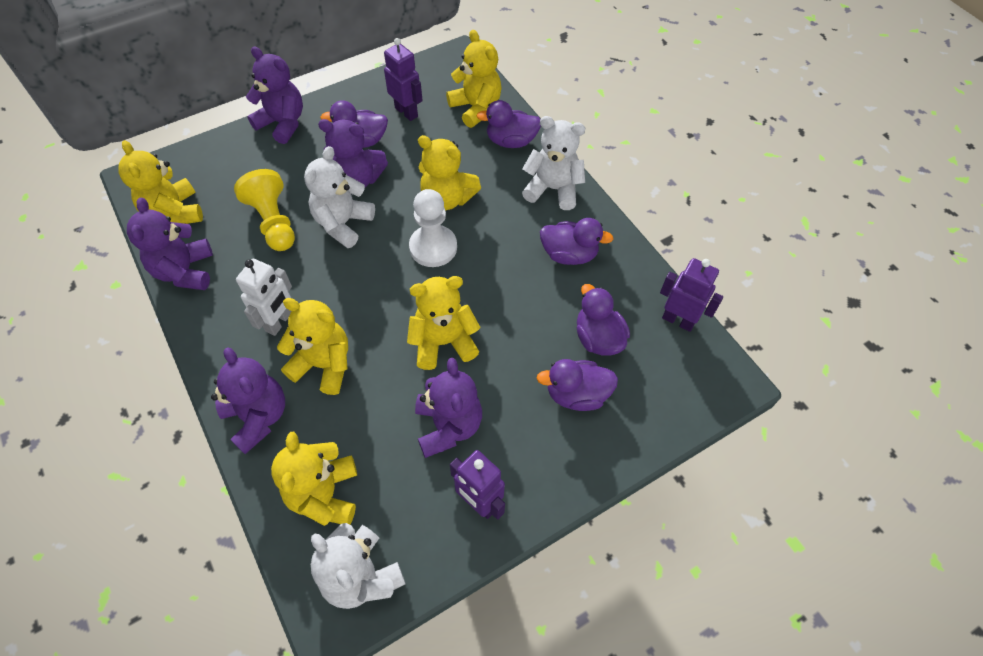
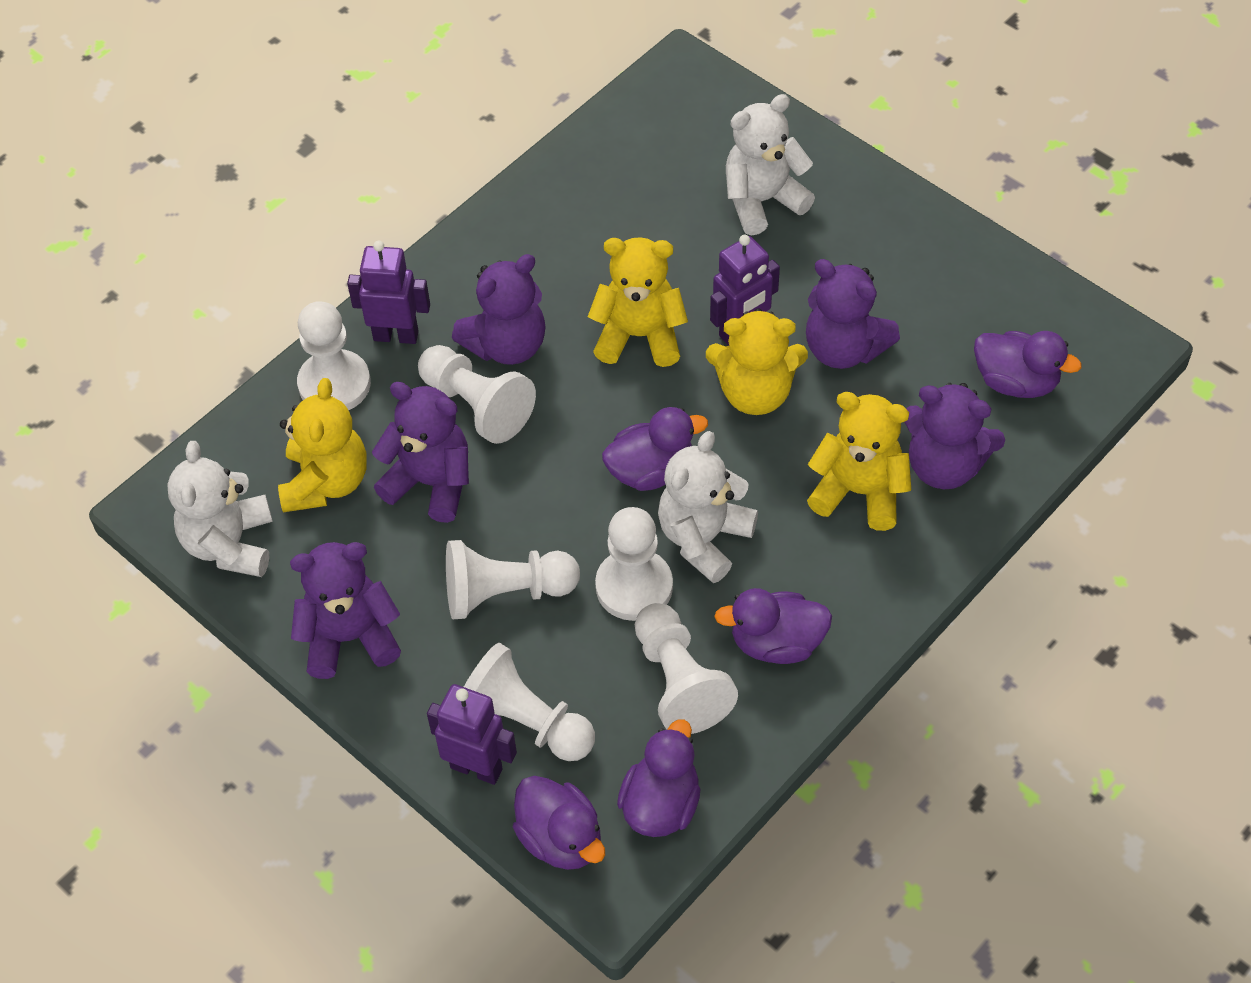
white pawn: 1 -> 6
white robot: 1 -> 0
yellow pawn: 1 -> 0
yellow teddy bear: 6 -> 4

